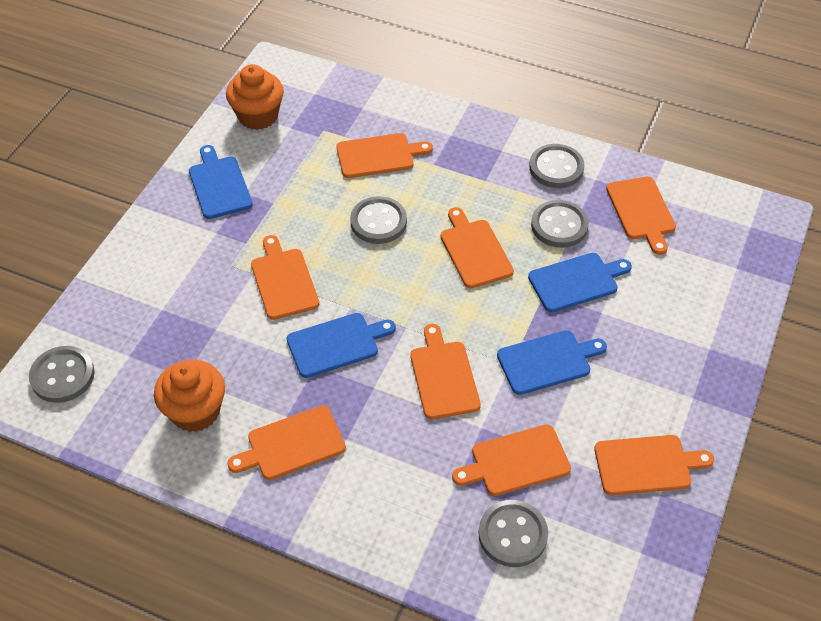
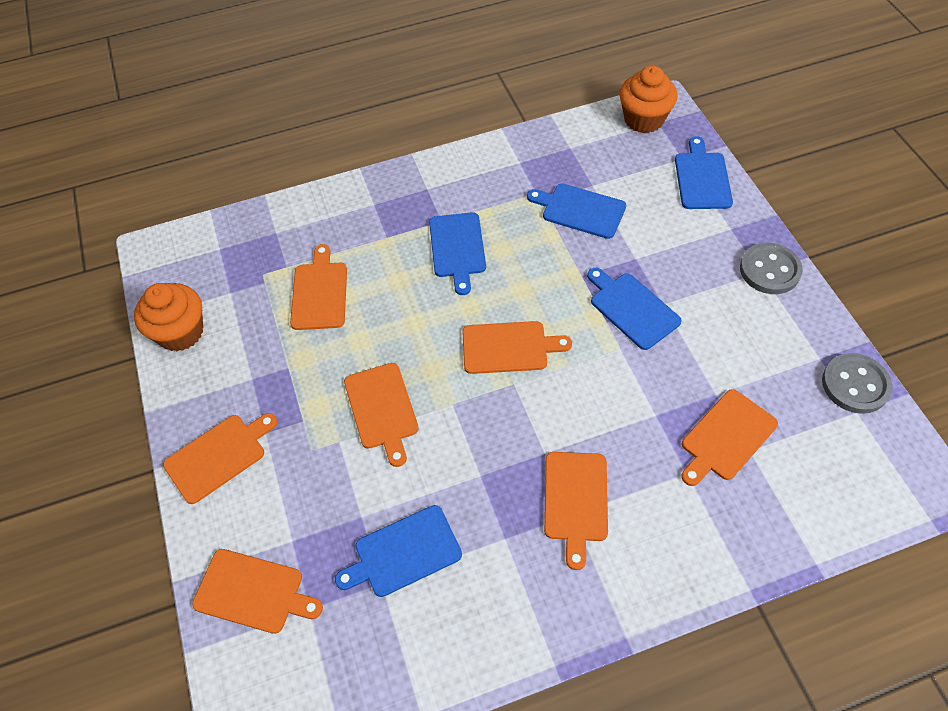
blue cutting board: 4 -> 5
grey button: 5 -> 2
orange cutting board: 8 -> 7

